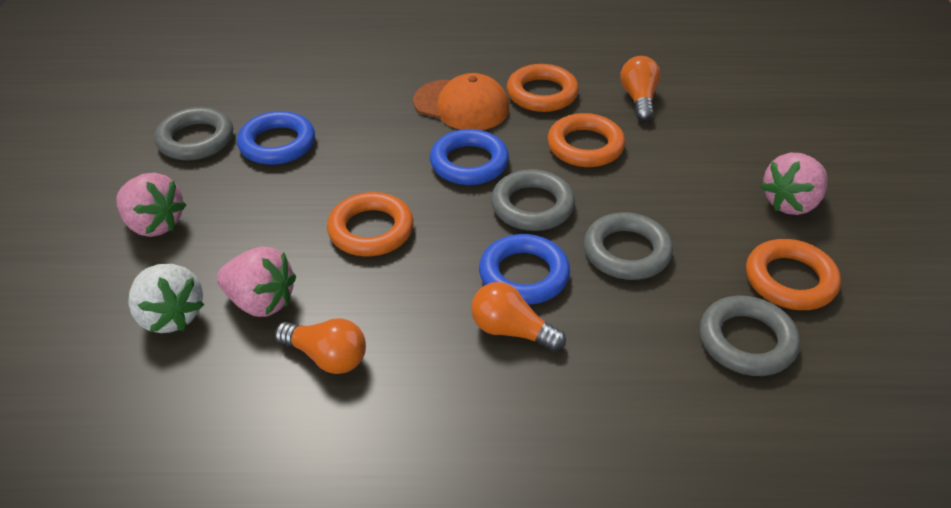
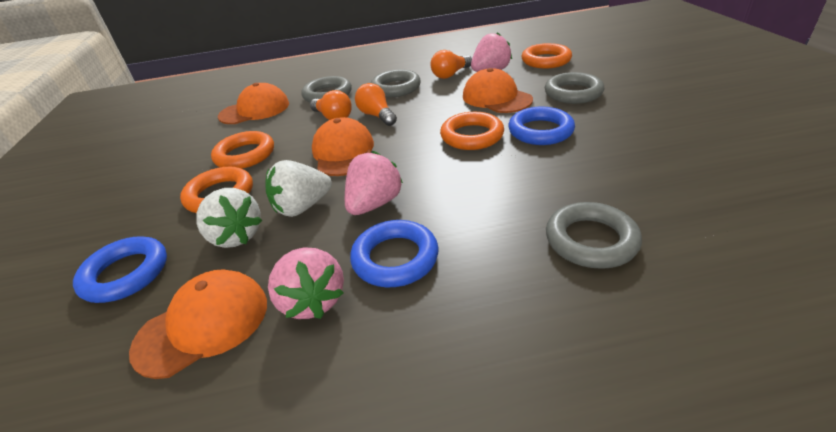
orange cap: 1 -> 4
white strawberry: 1 -> 2

